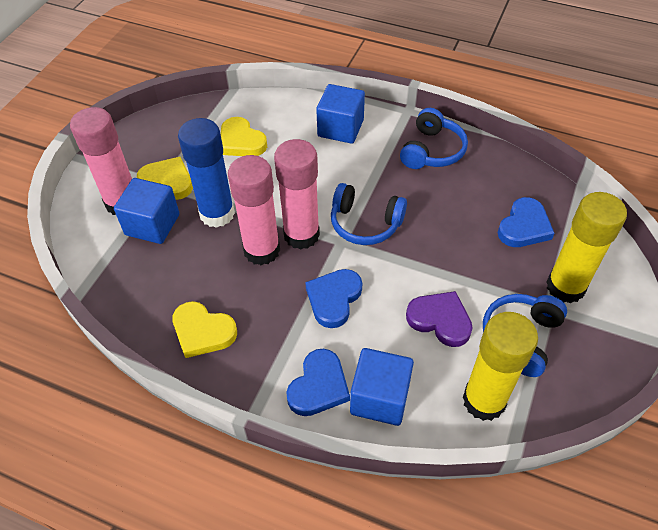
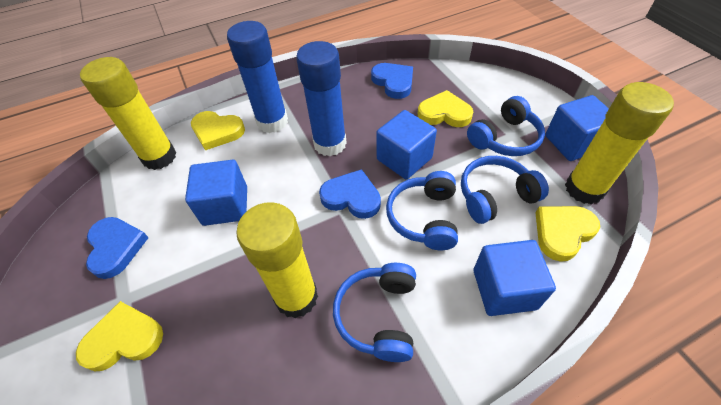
blue cube: 3 -> 4
blue glue stick: 1 -> 2
blue headphones: 3 -> 4
pink glue stick: 3 -> 0
purple heart: 1 -> 0
yellow glue stick: 2 -> 3
yellow heart: 3 -> 4

